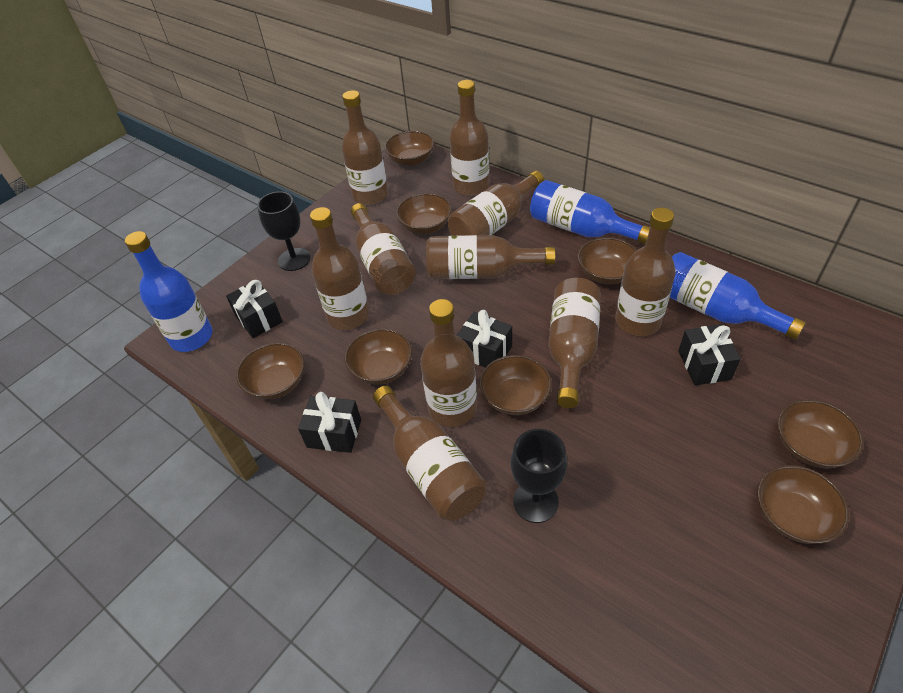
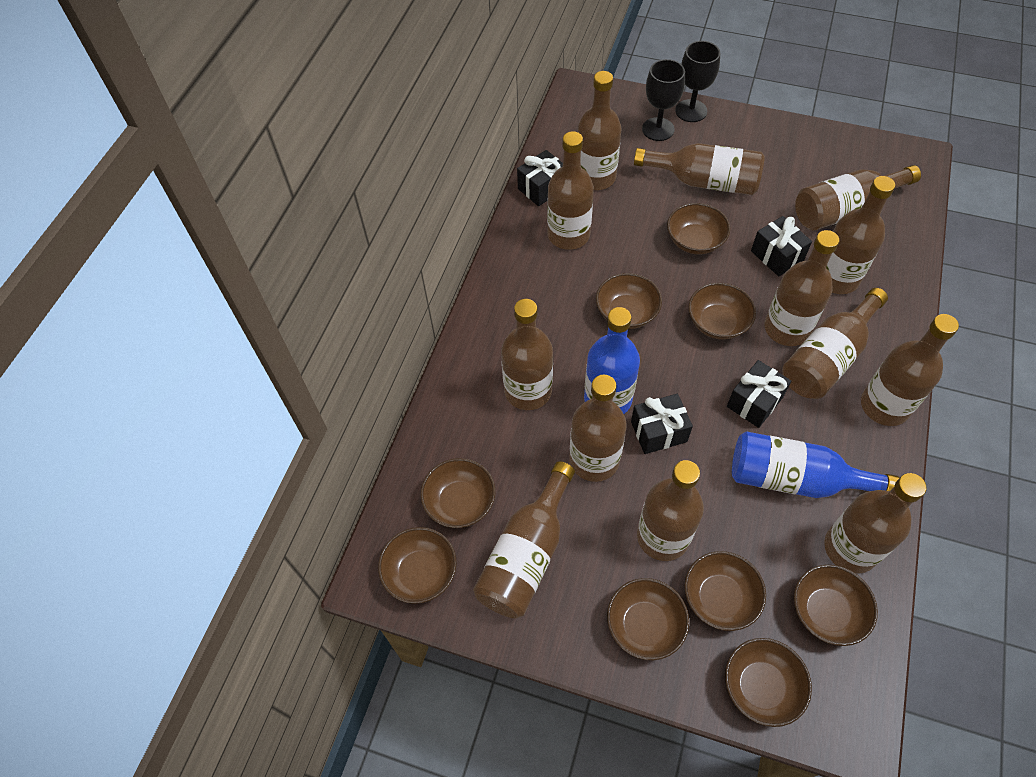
blue bottle: 3 -> 2
brown bottle: 10 -> 13
brown bowl: 8 -> 9

